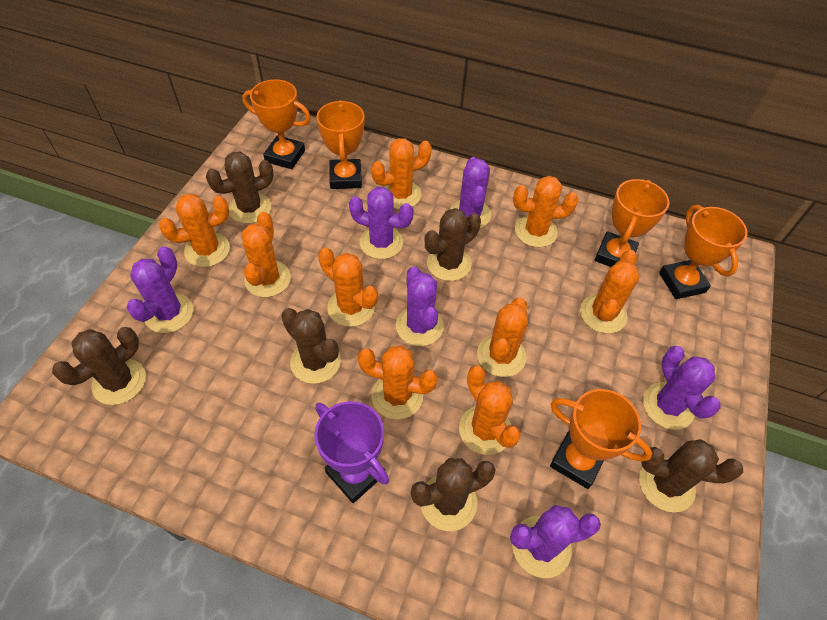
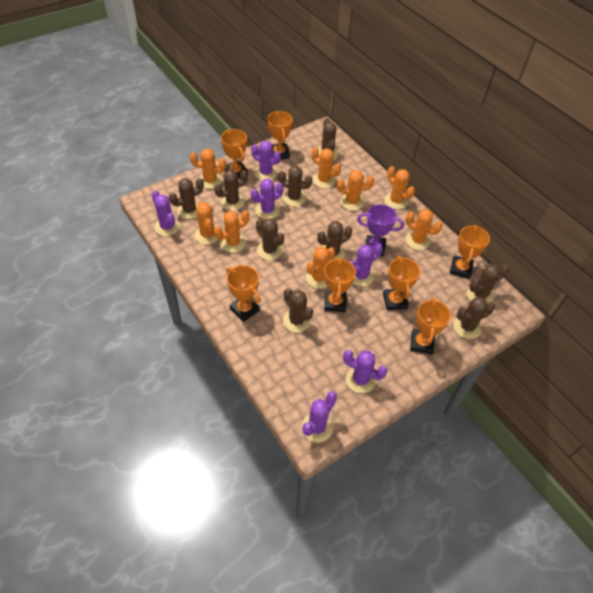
brown cactus: 6 -> 9
orange cactus: 9 -> 8
orange trophy: 5 -> 7

